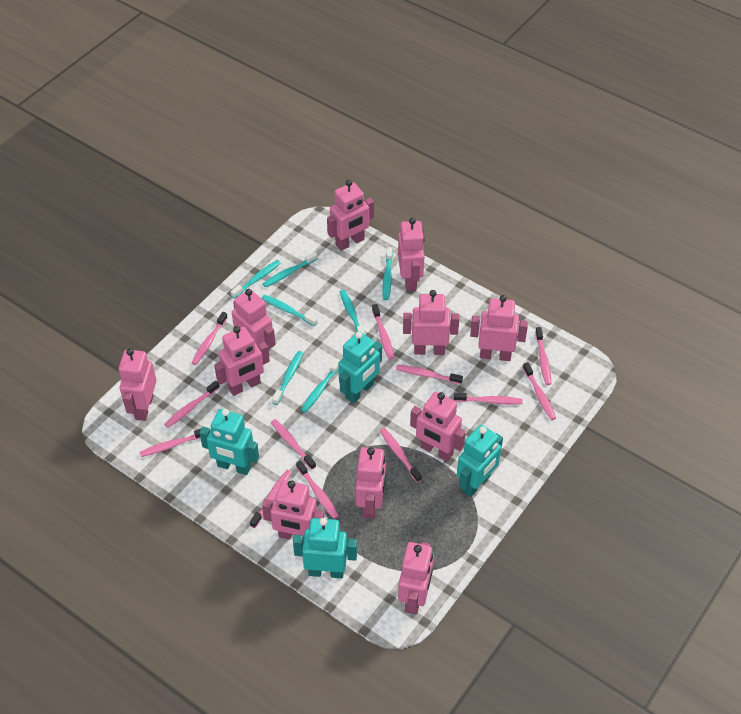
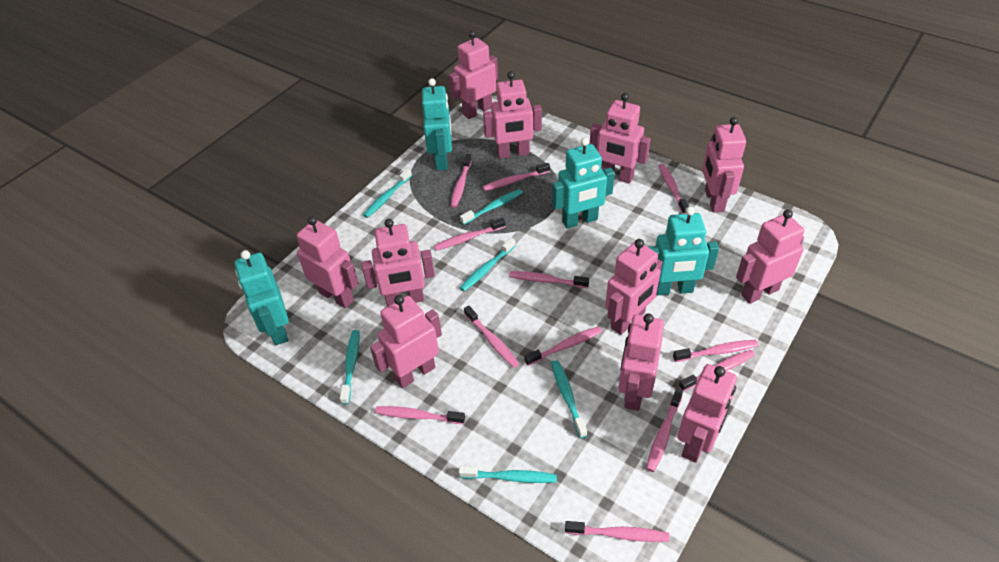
turquoise toothbrush: 7 -> 6

